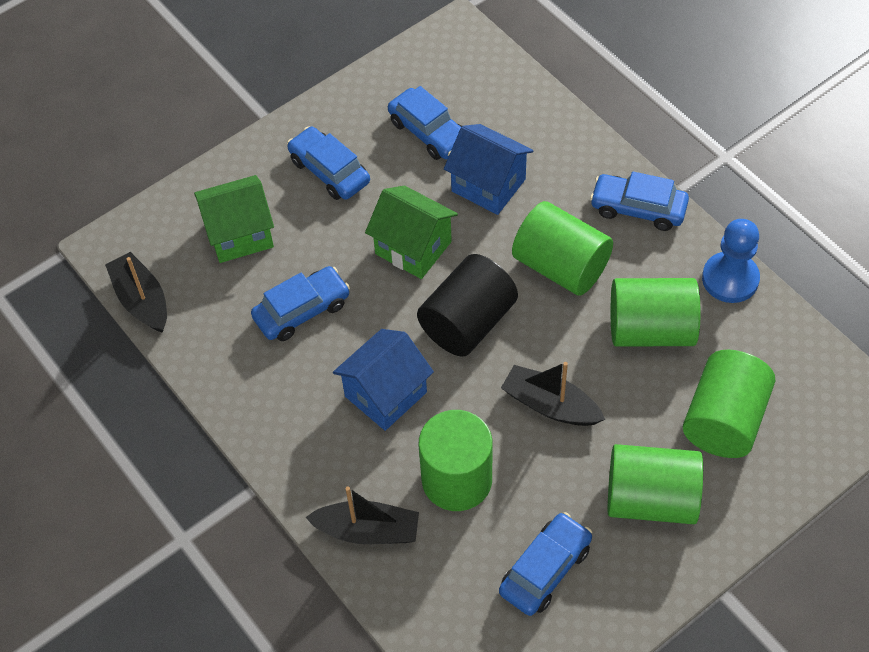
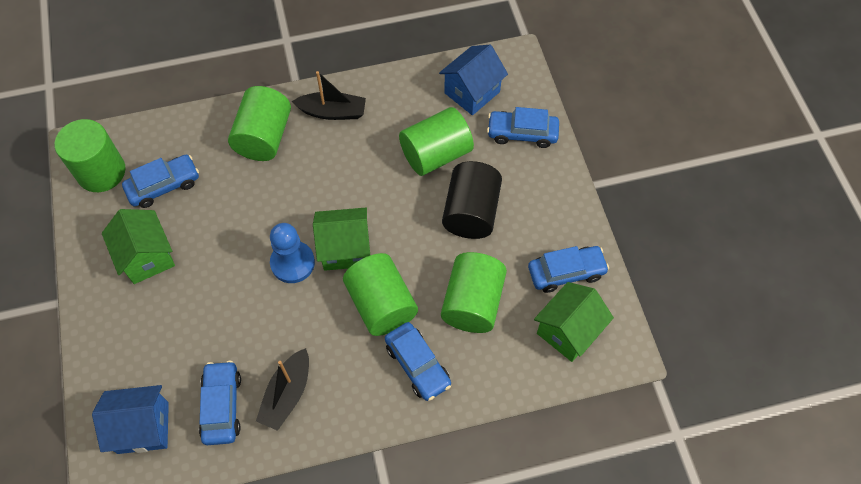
black boat: 3 -> 2
green house: 2 -> 3

